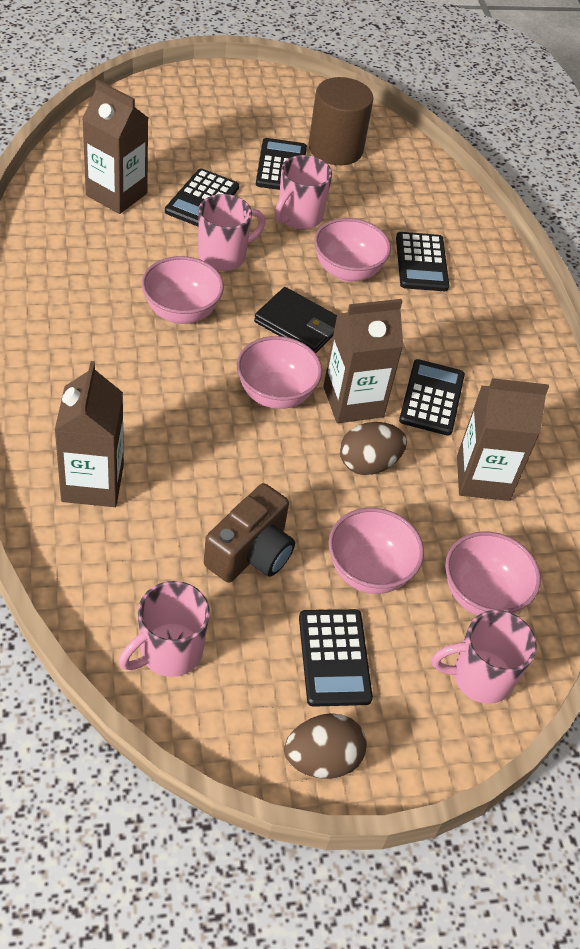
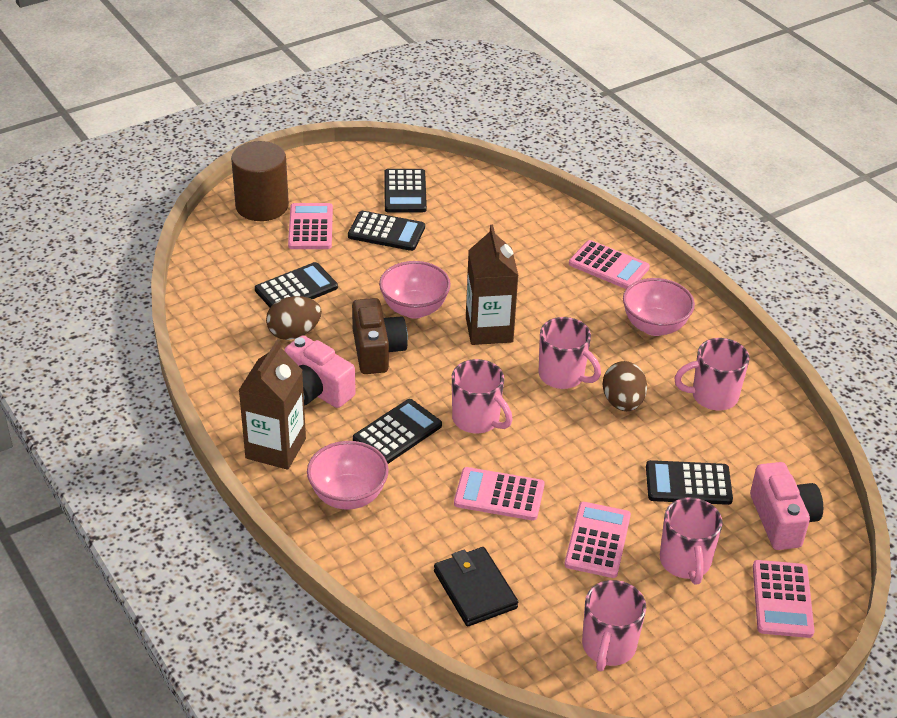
brown carton: 4 -> 2
pink bowl: 5 -> 3
pink calculator: 0 -> 5
pink camera: 0 -> 2
pink mug: 4 -> 5

